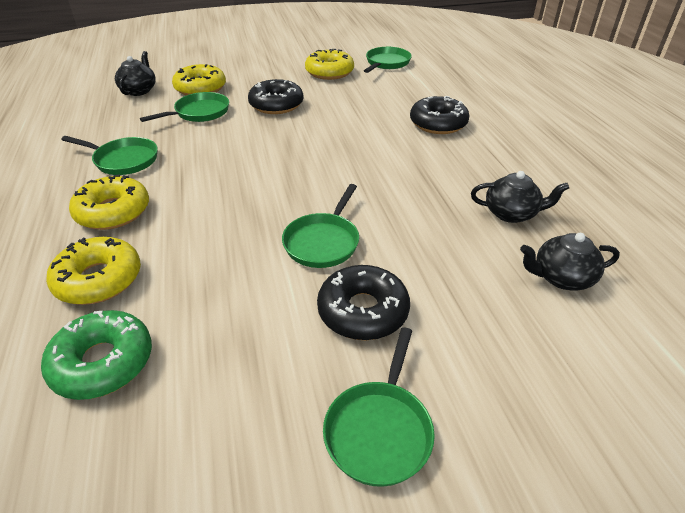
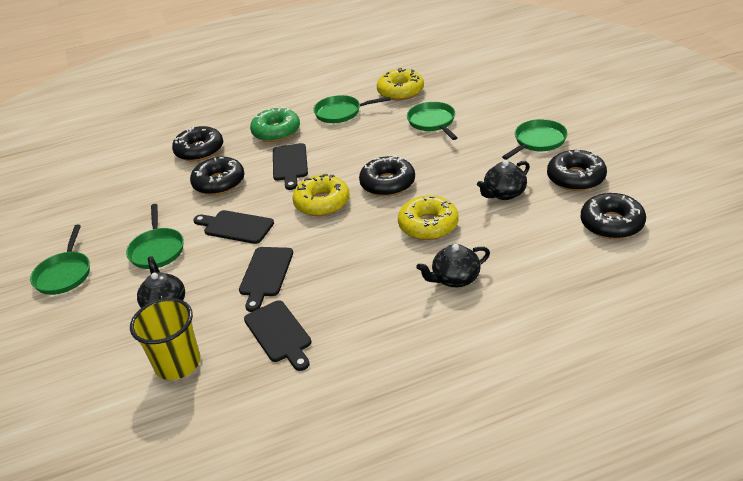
black cutting board: 0 -> 4
black donut: 3 -> 5
yellow cup: 0 -> 1
yellow donut: 4 -> 3

